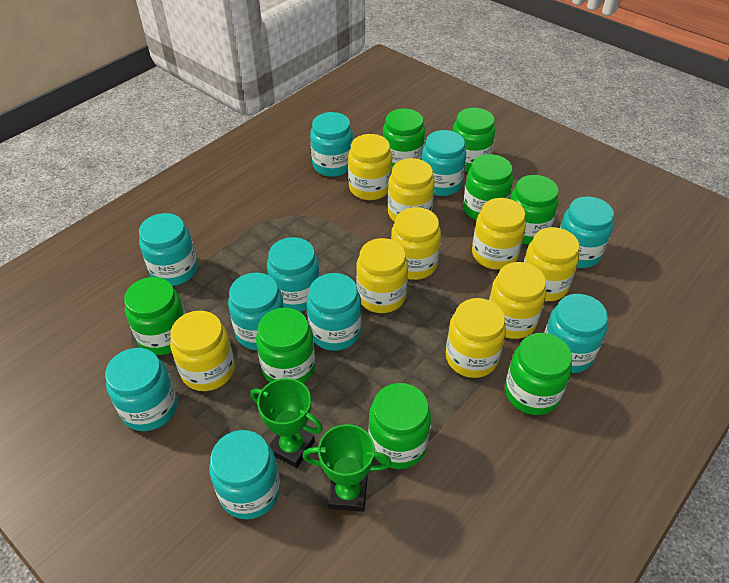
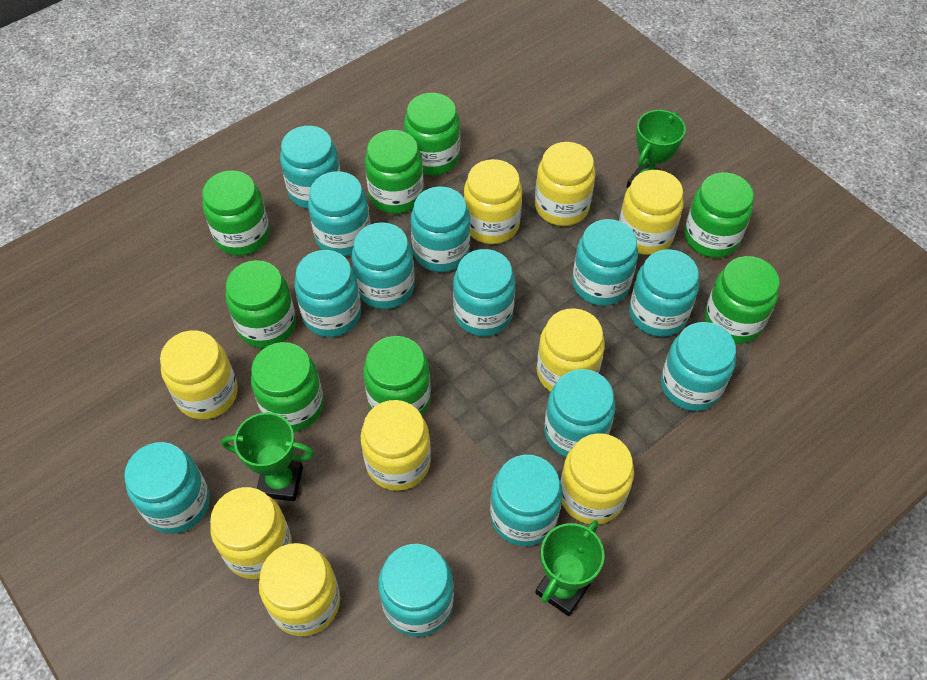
green trophy: 2 -> 3
turquoise jar: 10 -> 13

